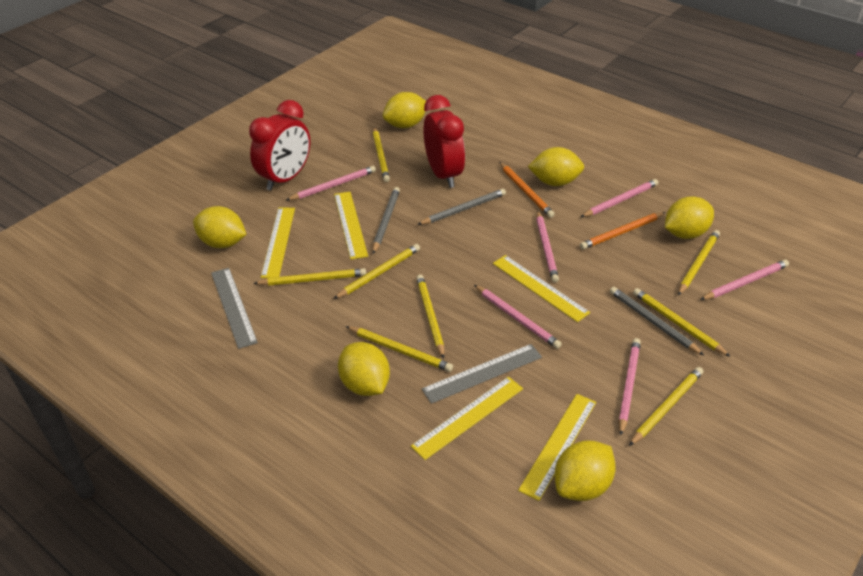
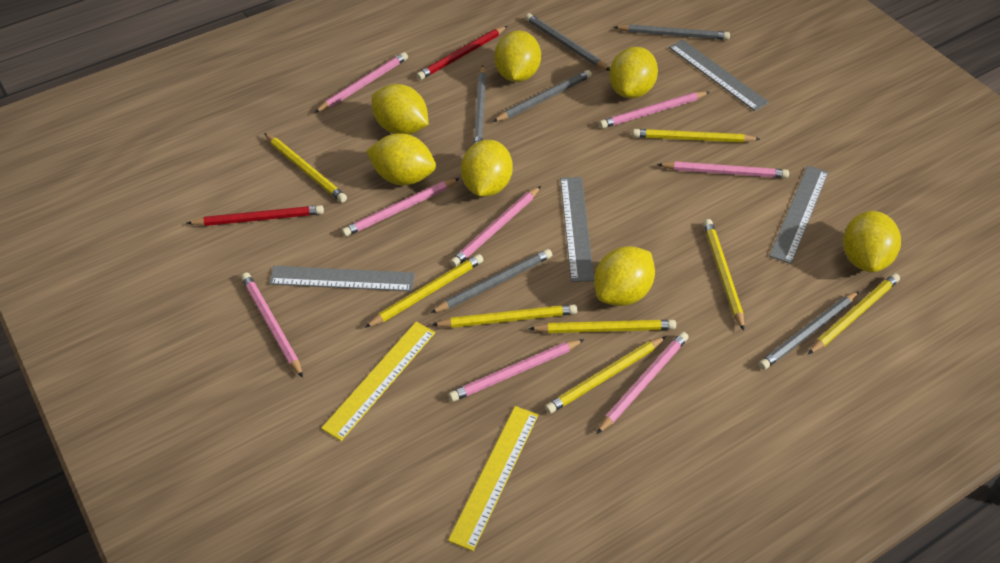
grey pencil: 3 -> 6
grey ruler: 2 -> 4
orange pencil: 2 -> 0
pink pencil: 6 -> 8
red clock: 2 -> 0
red pencil: 0 -> 2
yellow lemon: 6 -> 7
yellow ruler: 5 -> 2

